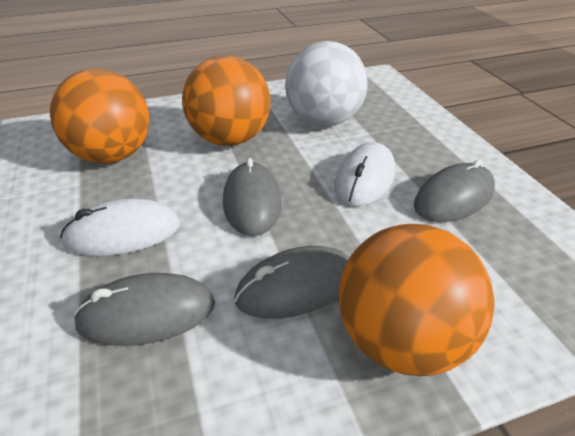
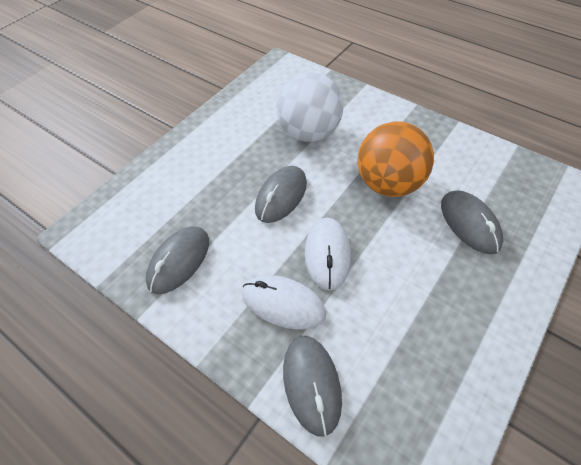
orange ball: 3 -> 1

